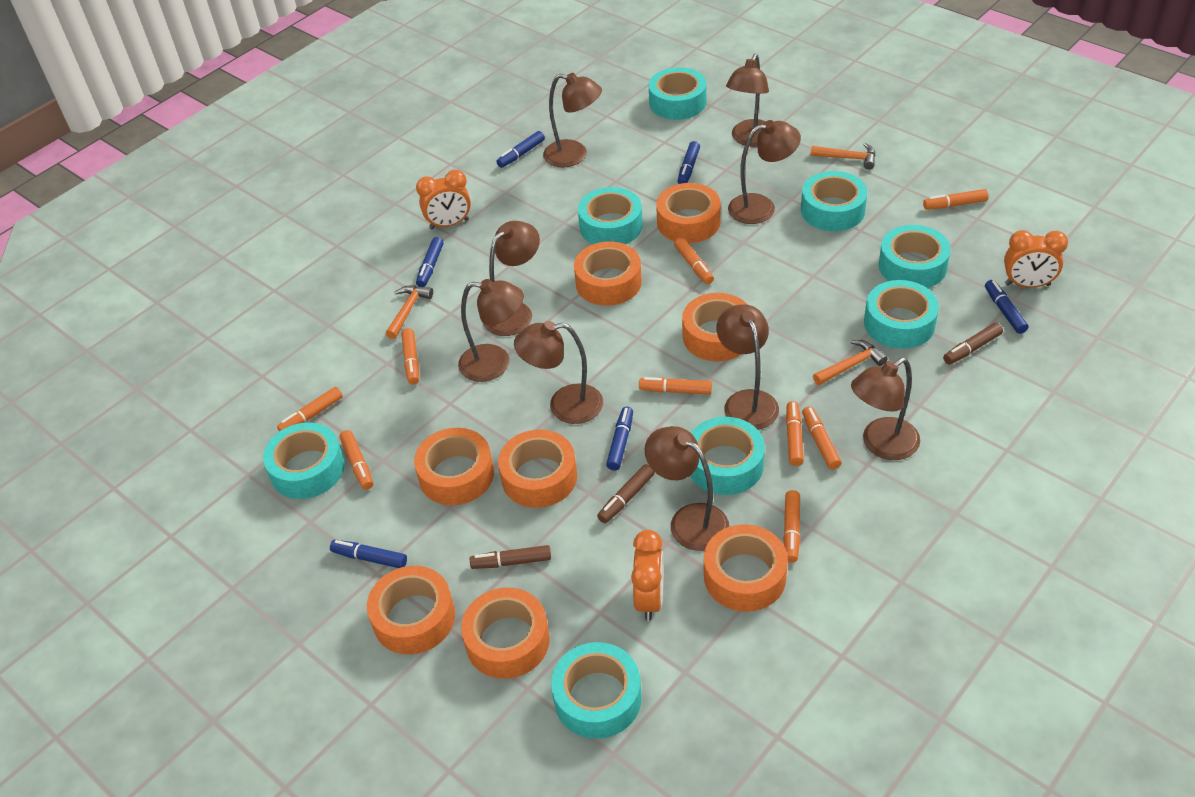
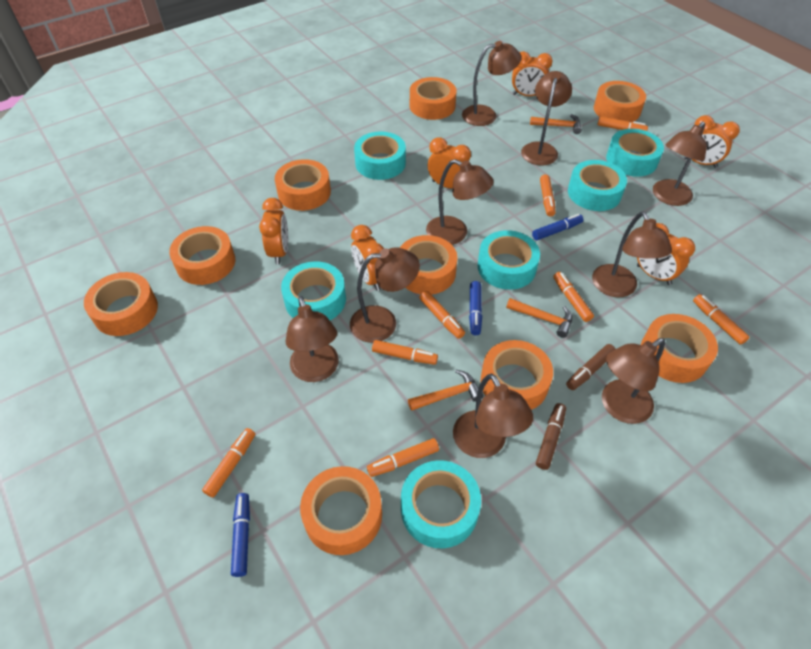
blue marker: 6 -> 3
brown marker: 3 -> 2
orange clock: 3 -> 6
orange marker: 9 -> 8
orange tape: 8 -> 9
turquoise tape: 8 -> 6

